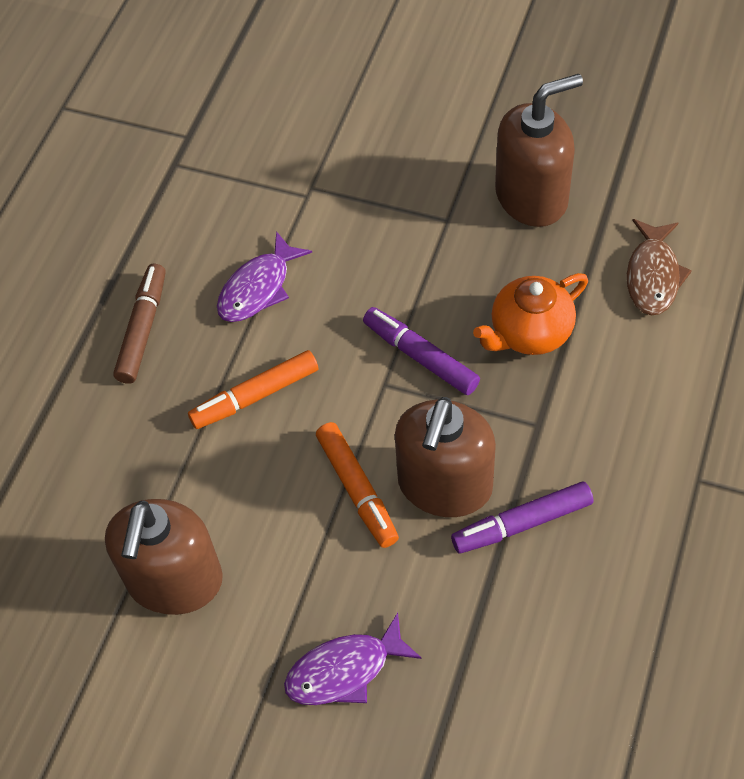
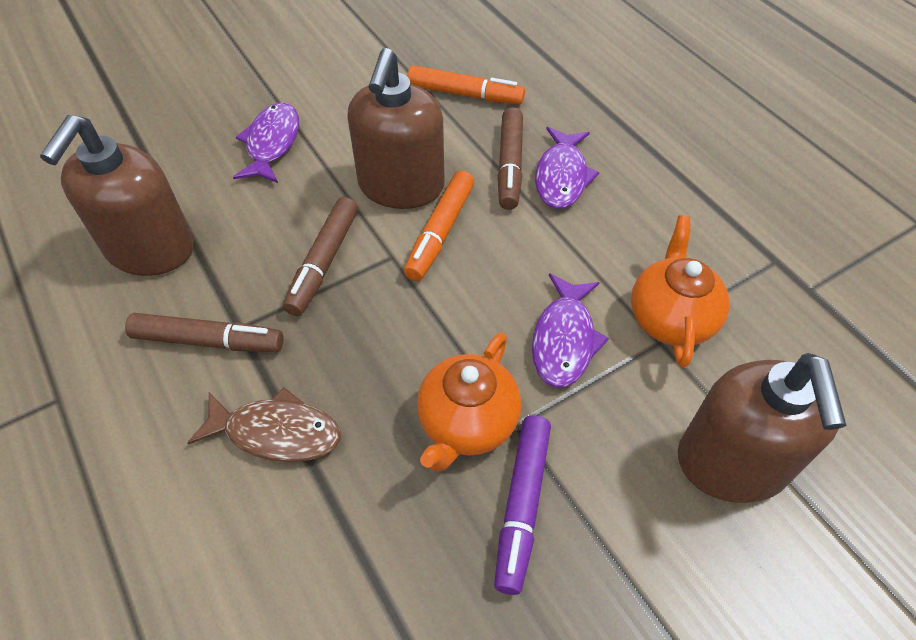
brown marker: 1 -> 3
orange teapot: 1 -> 2
purple fish: 2 -> 3
purple marker: 2 -> 1

